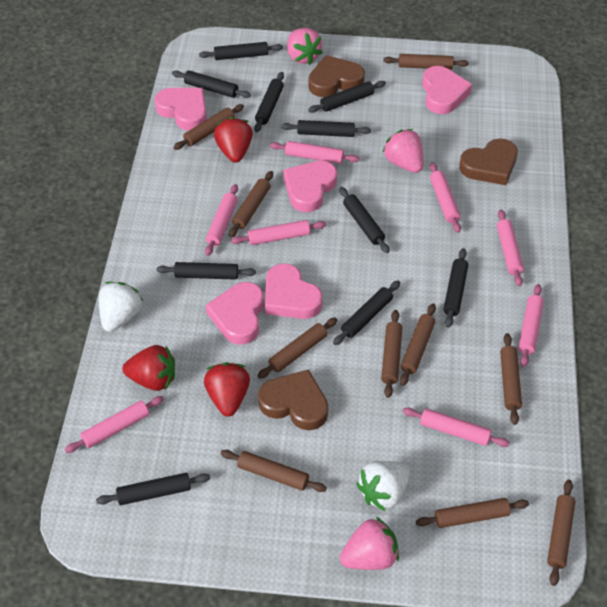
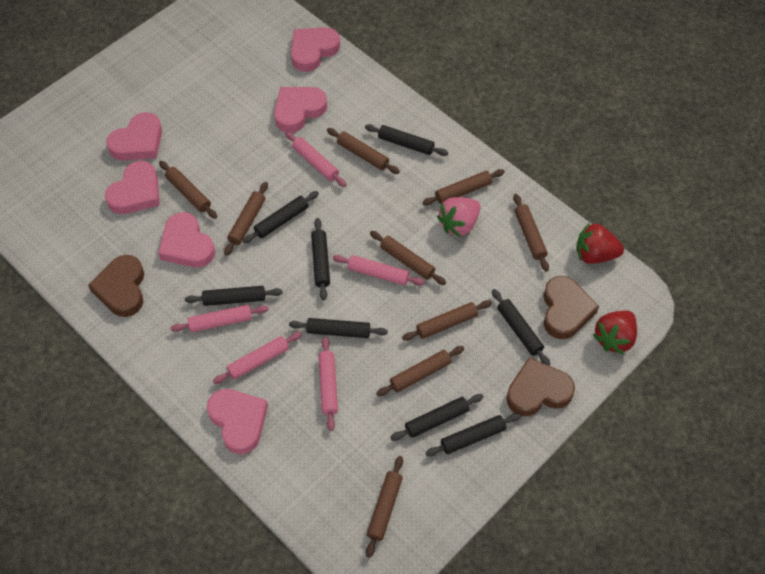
black rolling pin: 10 -> 8
brown rolling pin: 10 -> 9
pink heart: 5 -> 6
pink rolling pin: 8 -> 5
pink strawberry: 3 -> 1
red strawberry: 3 -> 2
white strawberry: 2 -> 0

